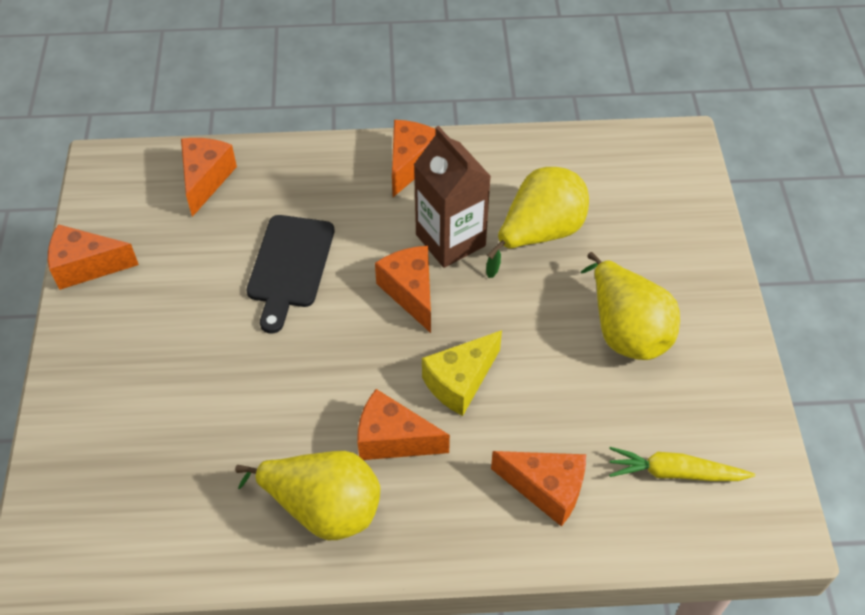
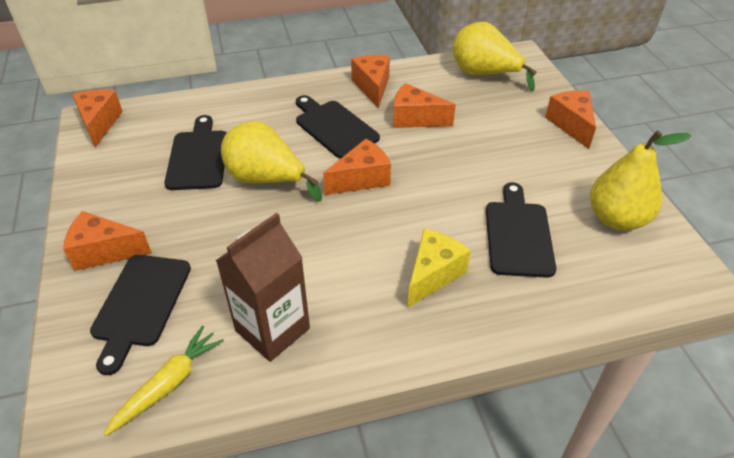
black cutting board: 1 -> 4

